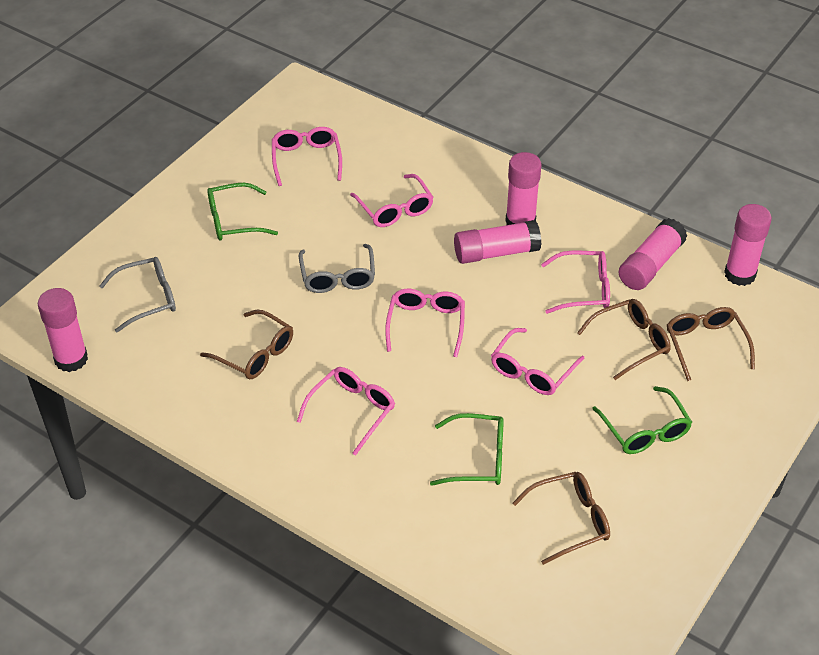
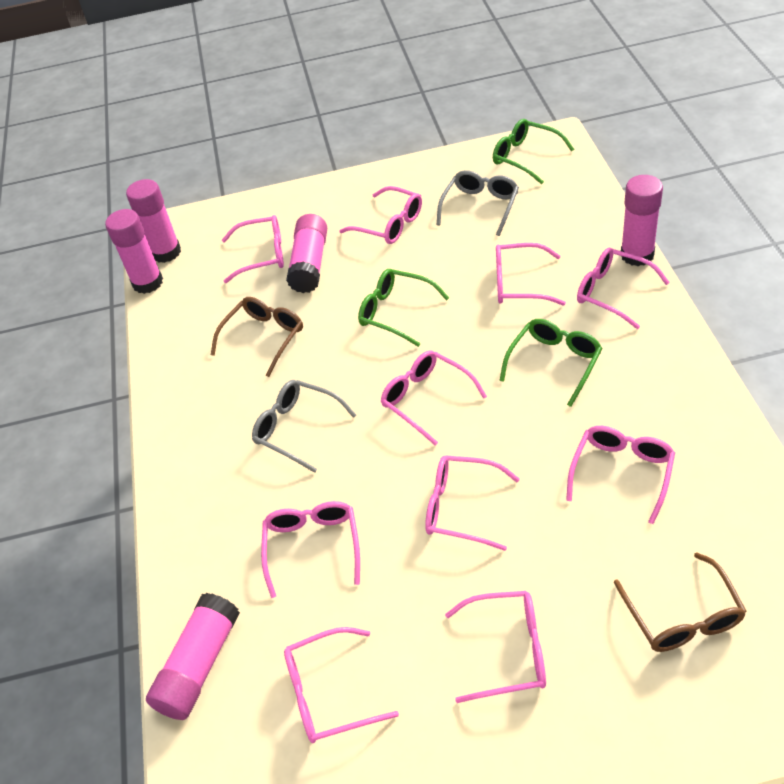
brown glasses: 4 -> 2
pink glasses: 6 -> 10

